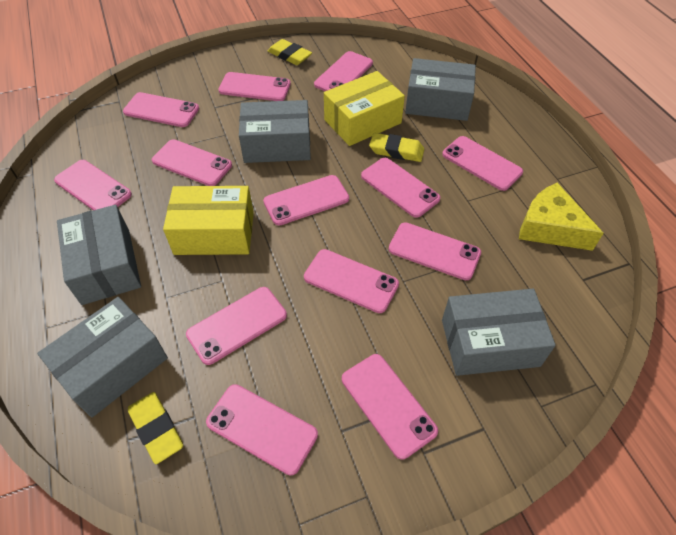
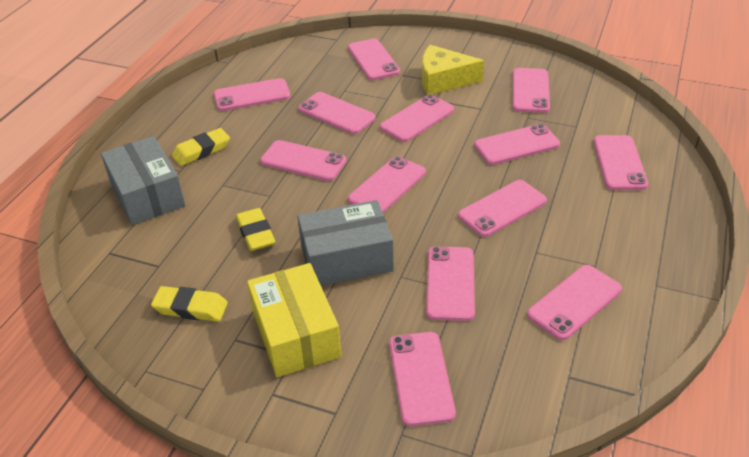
grey box: 5 -> 2
yellow box: 2 -> 1

